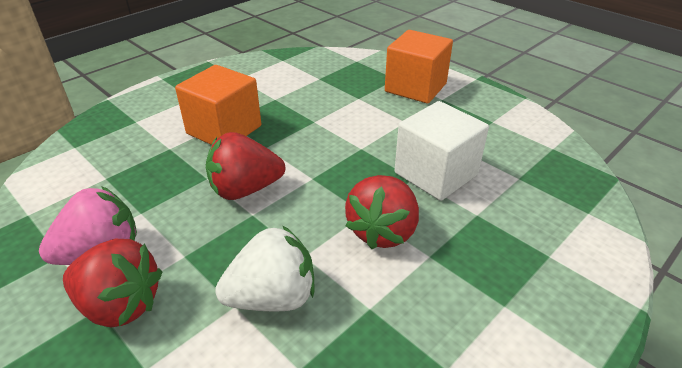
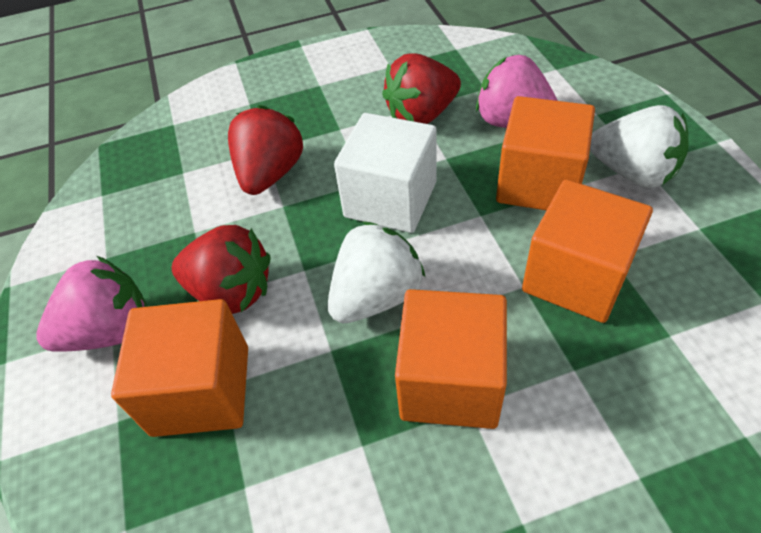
orange cube: 2 -> 4
pink strawberry: 1 -> 2
white strawberry: 1 -> 2

